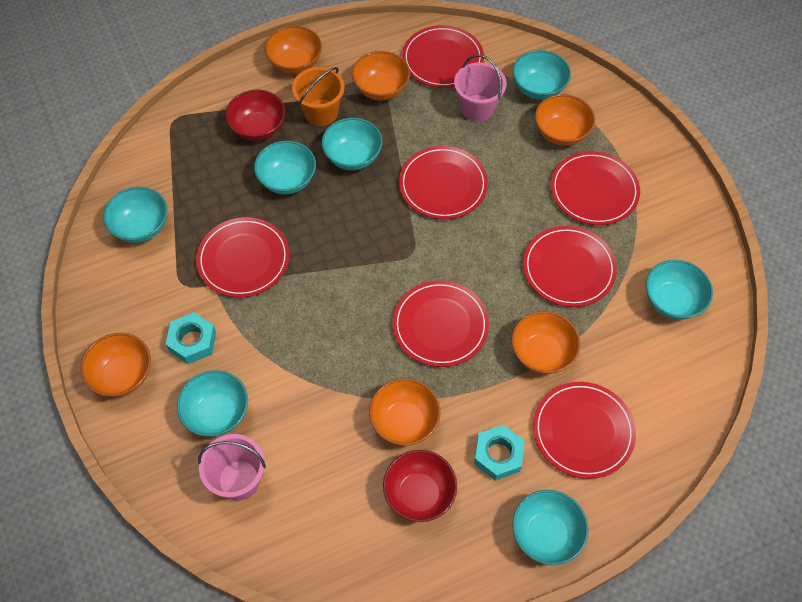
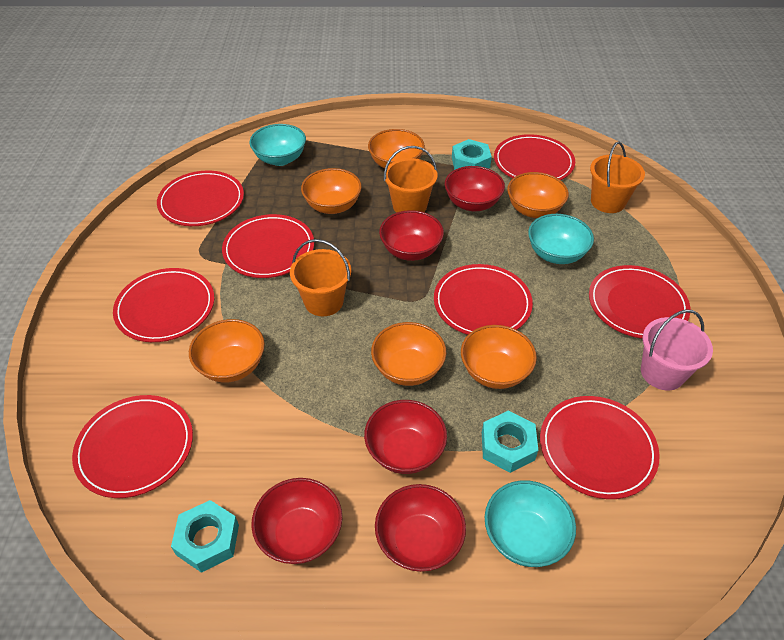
orange bucket: 1 -> 3
pink bucket: 2 -> 1
red bowl: 2 -> 5
red plate: 7 -> 8
turquoise bowl: 7 -> 3
turquoise nut: 2 -> 3

